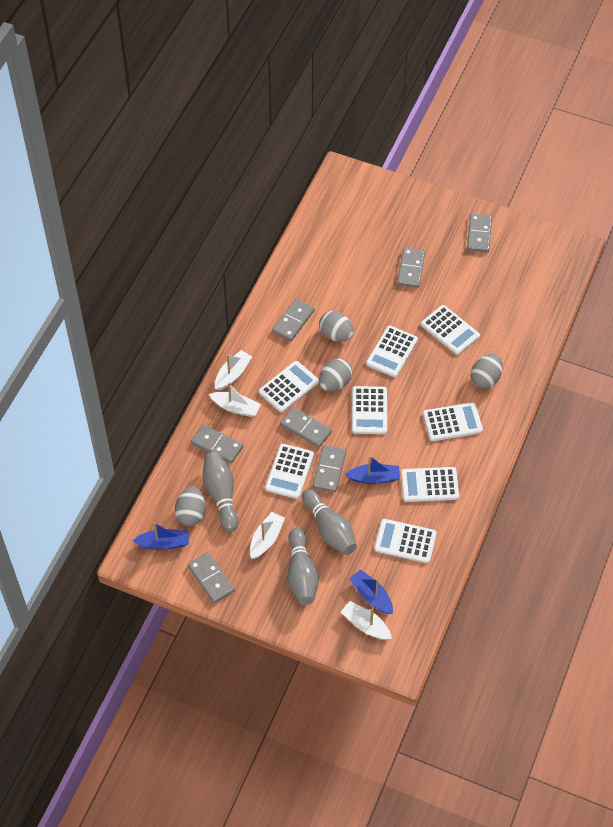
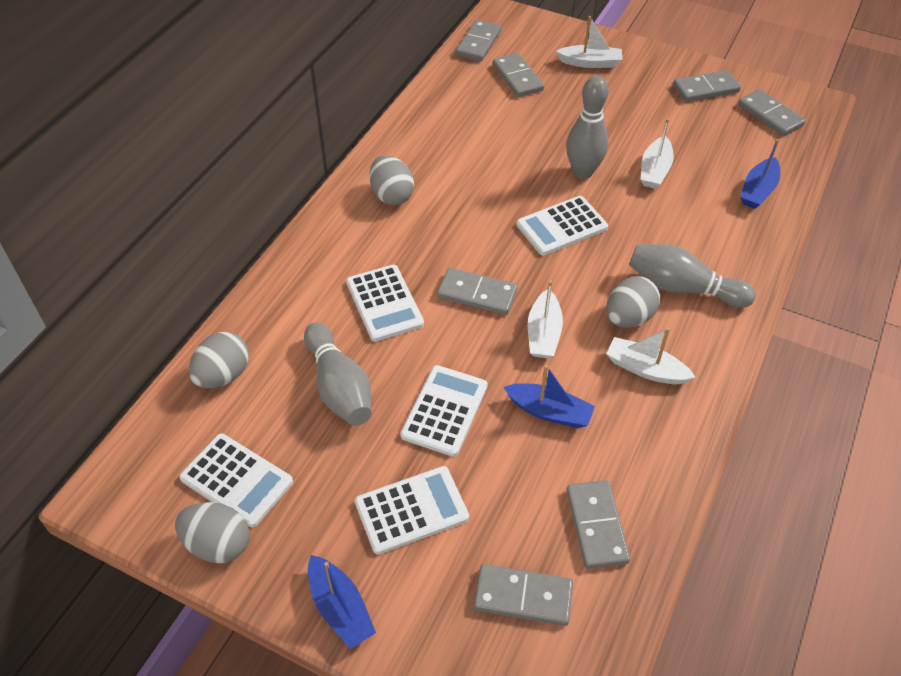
white calculator: 8 -> 5

